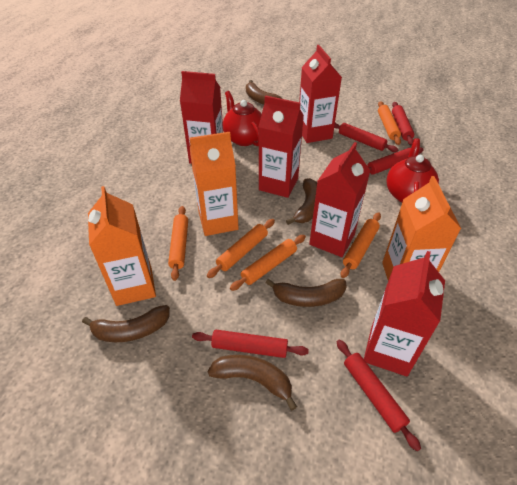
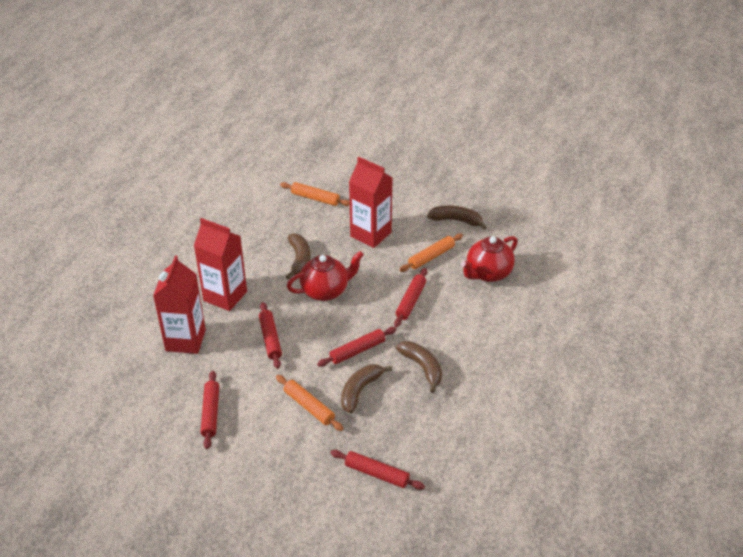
brown banana: 5 -> 4
orange carton: 3 -> 0
orange rolling pin: 5 -> 3
red carton: 5 -> 3

